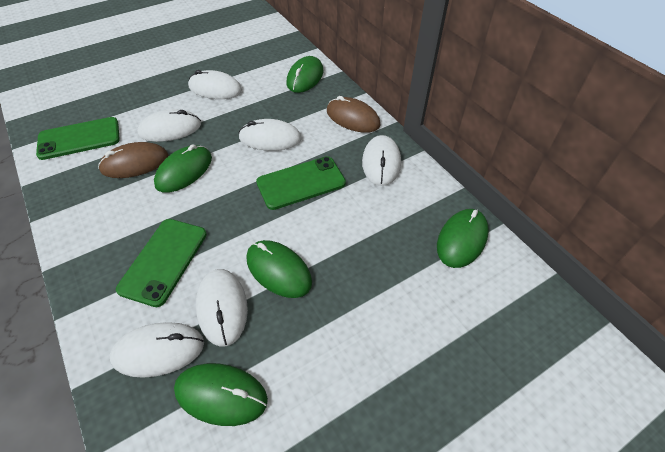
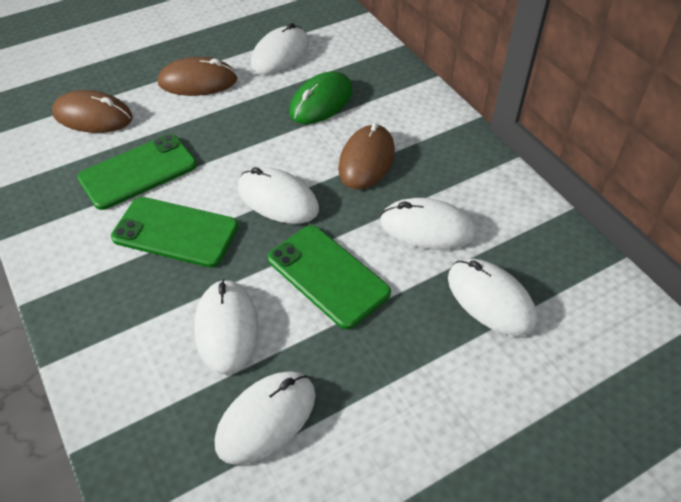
brown mouse: 2 -> 3
green mouse: 5 -> 1

